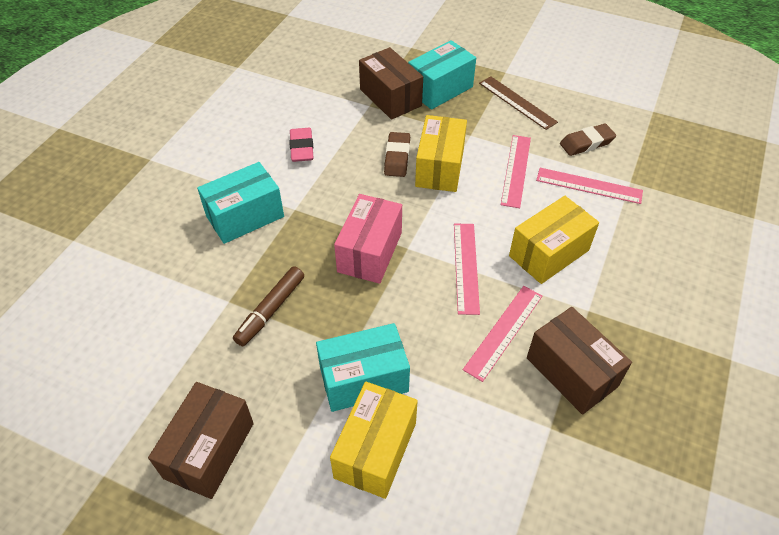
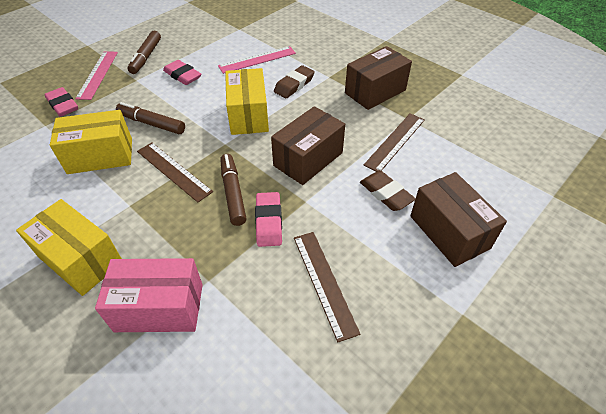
brown marker: 1 -> 3
brown ruler: 1 -> 3
pink eraser: 1 -> 3
pink ruler: 4 -> 2
turquoise box: 3 -> 0

